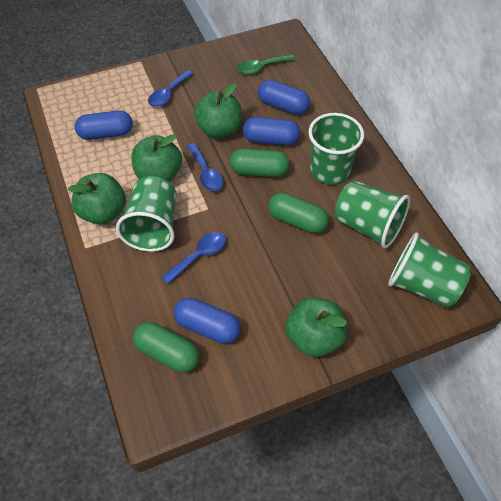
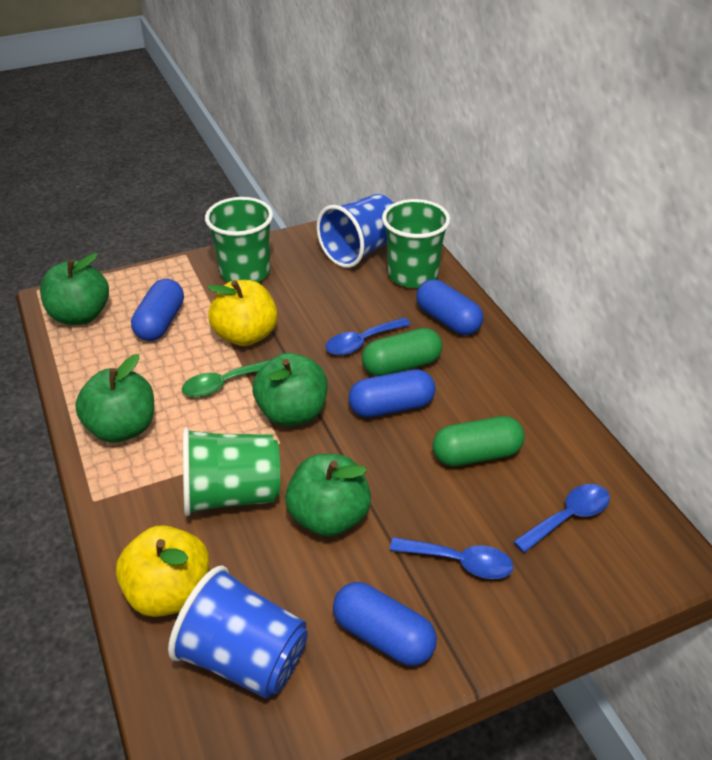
blue cup: 0 -> 2
green capsule: 3 -> 2
green cup: 4 -> 3
yellow apple: 0 -> 2

